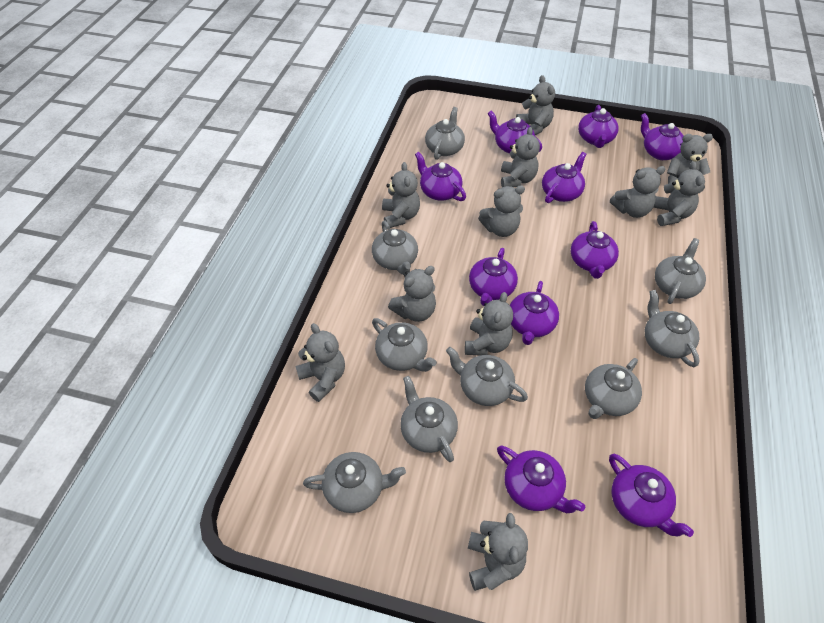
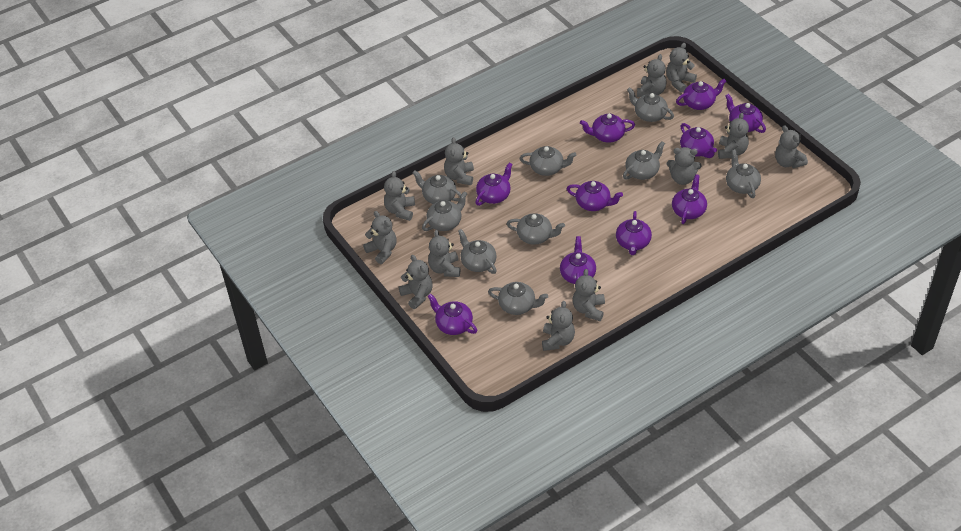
grey teddy bear: 11 -> 12

